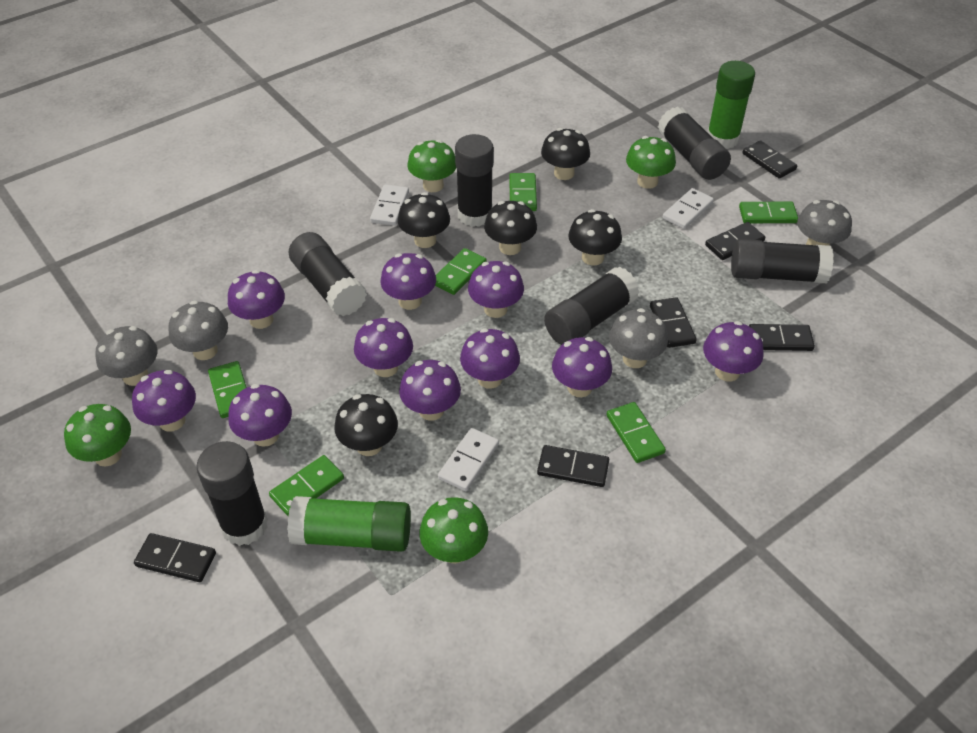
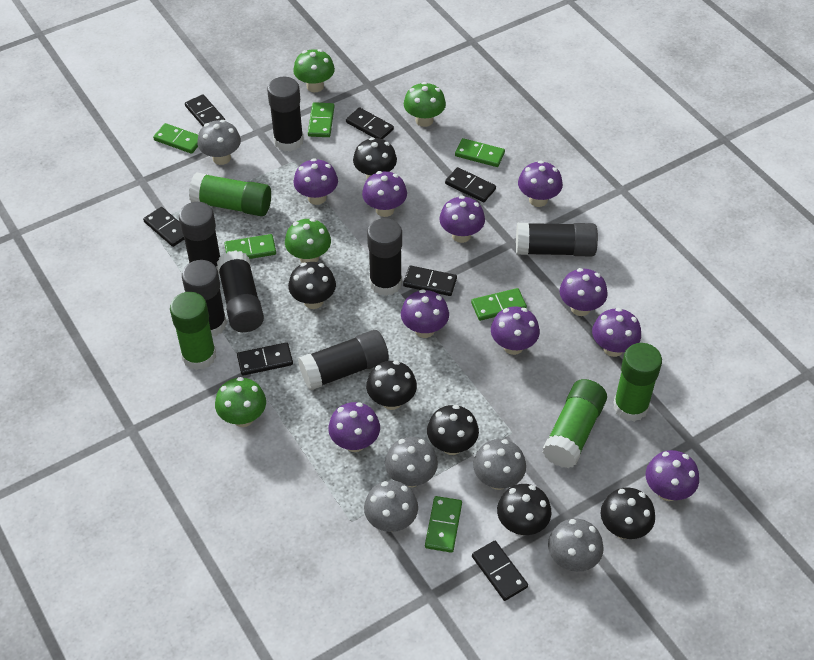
black domino: 6 -> 7
black glue stick: 6 -> 7
black mushroom: 5 -> 6
green glue stick: 2 -> 4
grey mushroom: 4 -> 5
white domino: 3 -> 0

